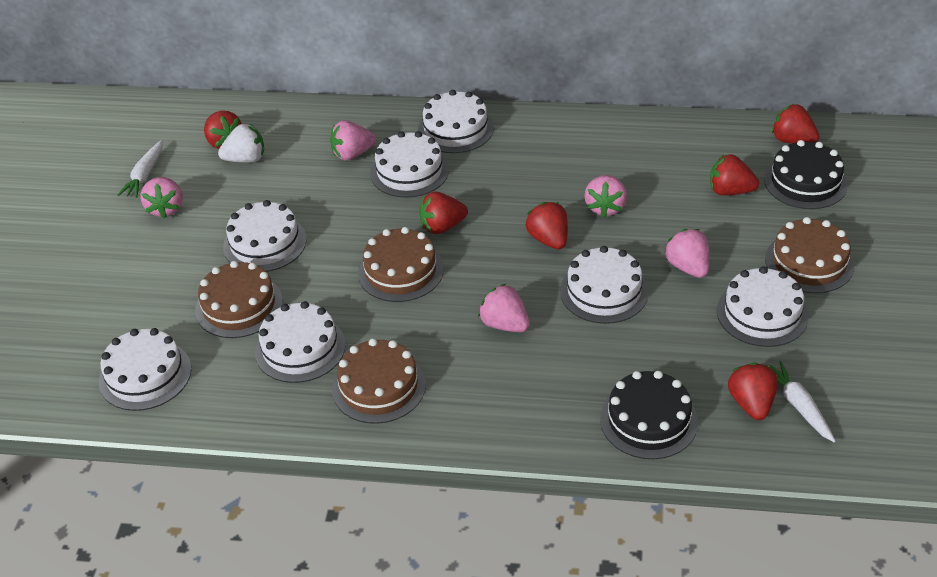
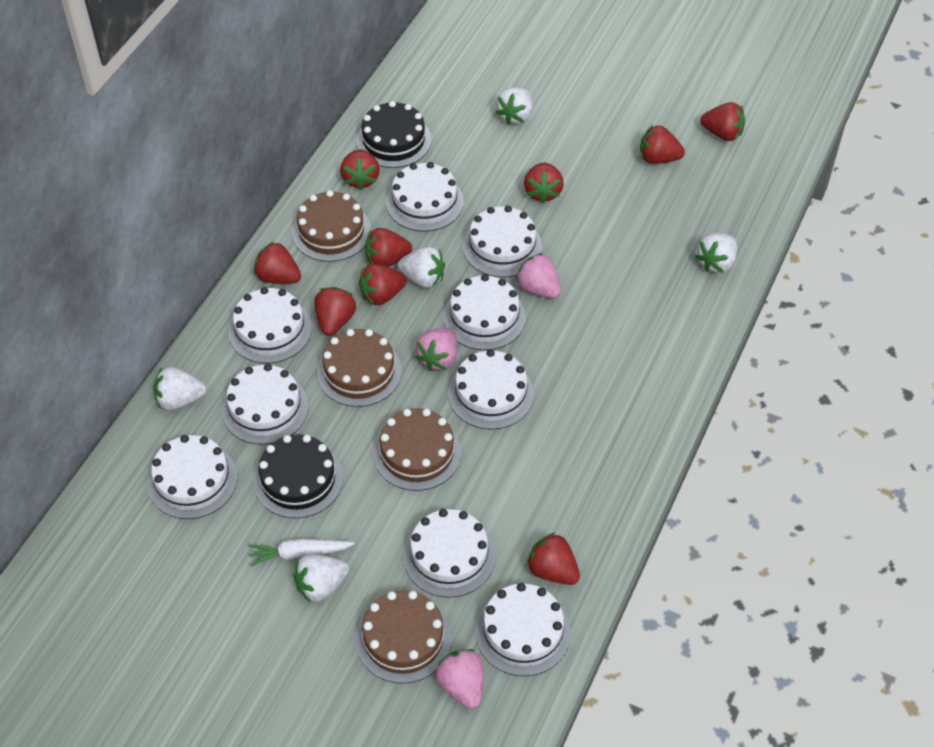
pink strawberry: 5 -> 3
red strawberry: 6 -> 9
white cake: 7 -> 9
white carrot: 2 -> 1
white strawberry: 1 -> 5

